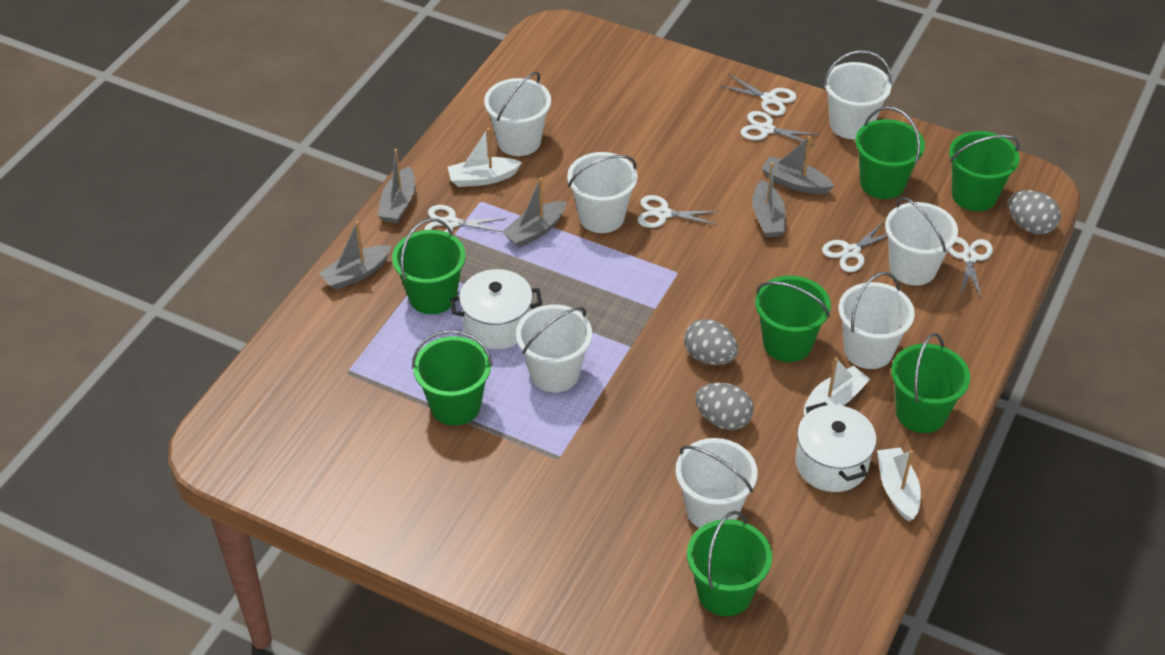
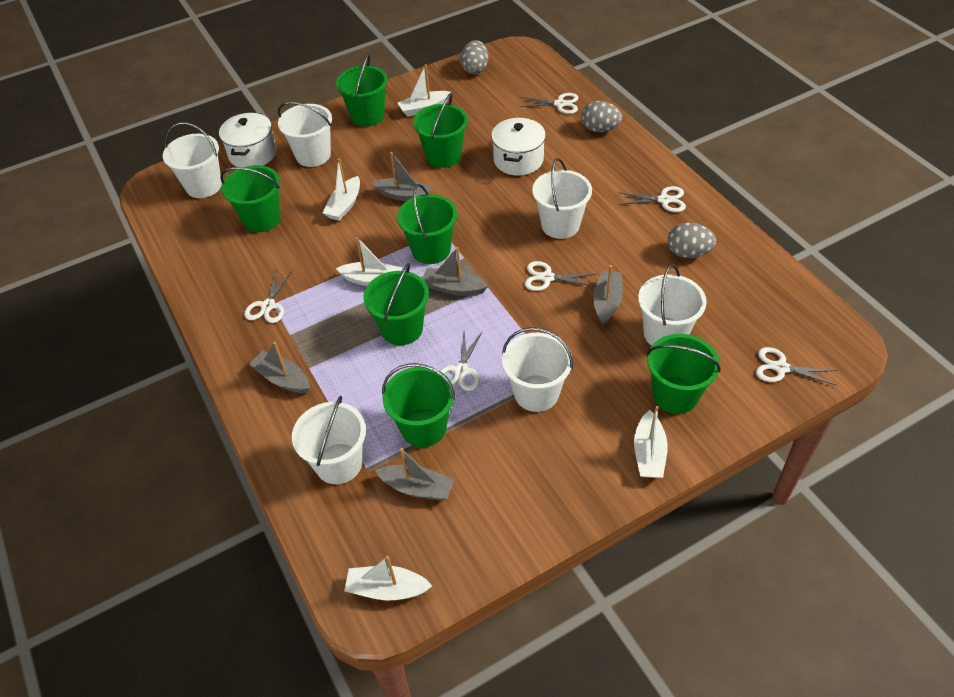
white boat: 3 -> 5
white bucket: 7 -> 6

